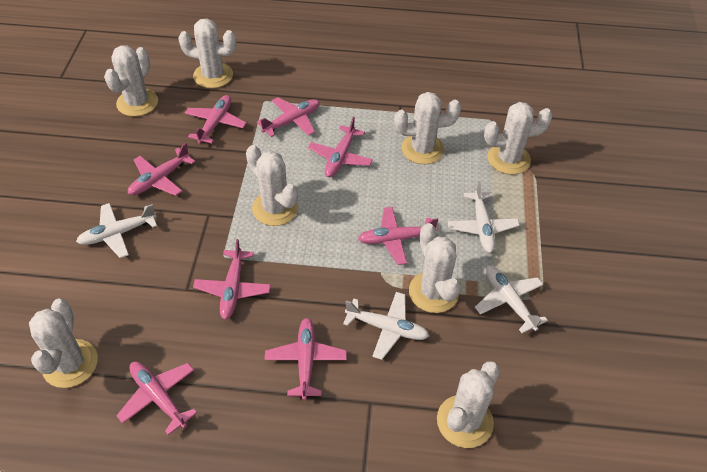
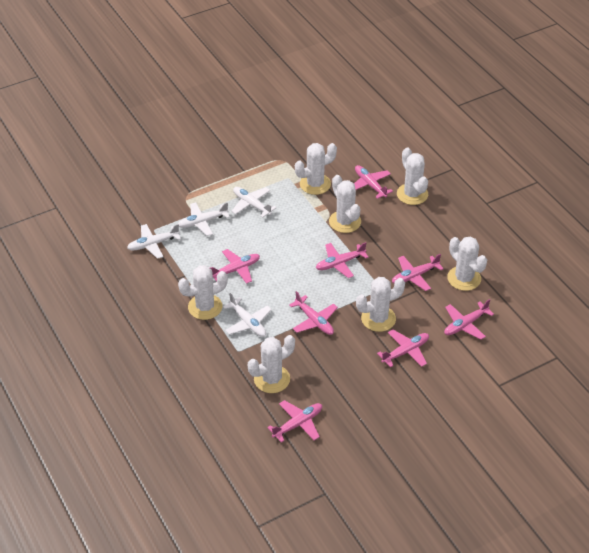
white cactus: 8 -> 7

